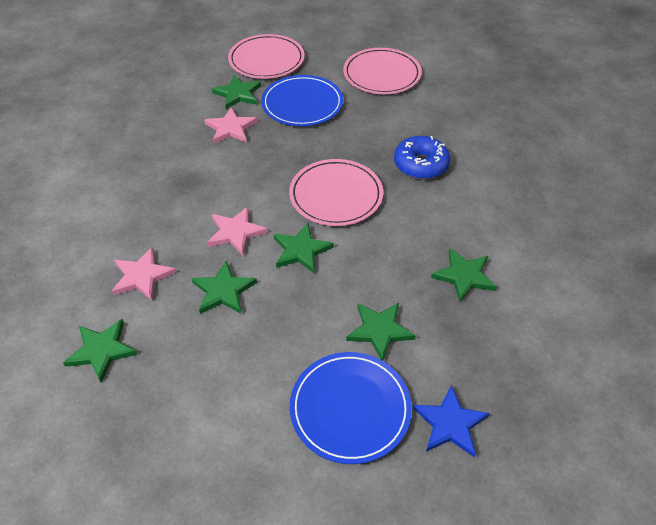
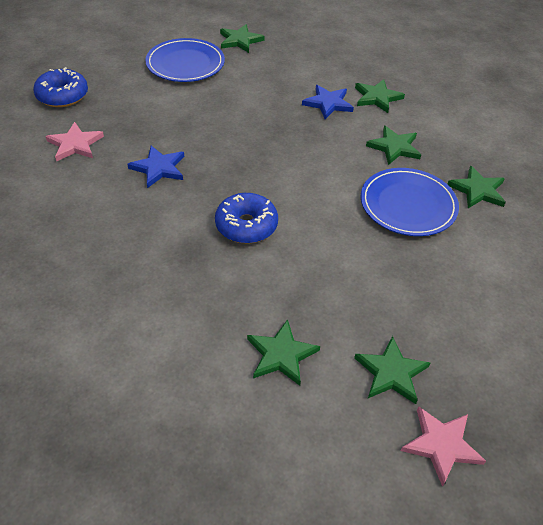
blue donut: 1 -> 2
blue star: 1 -> 2
pink plate: 3 -> 0
pink star: 3 -> 2

